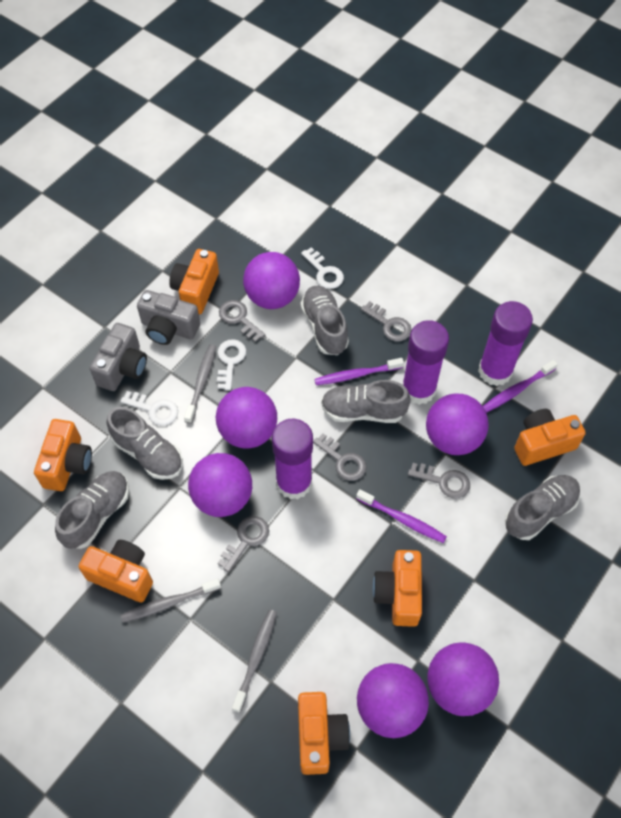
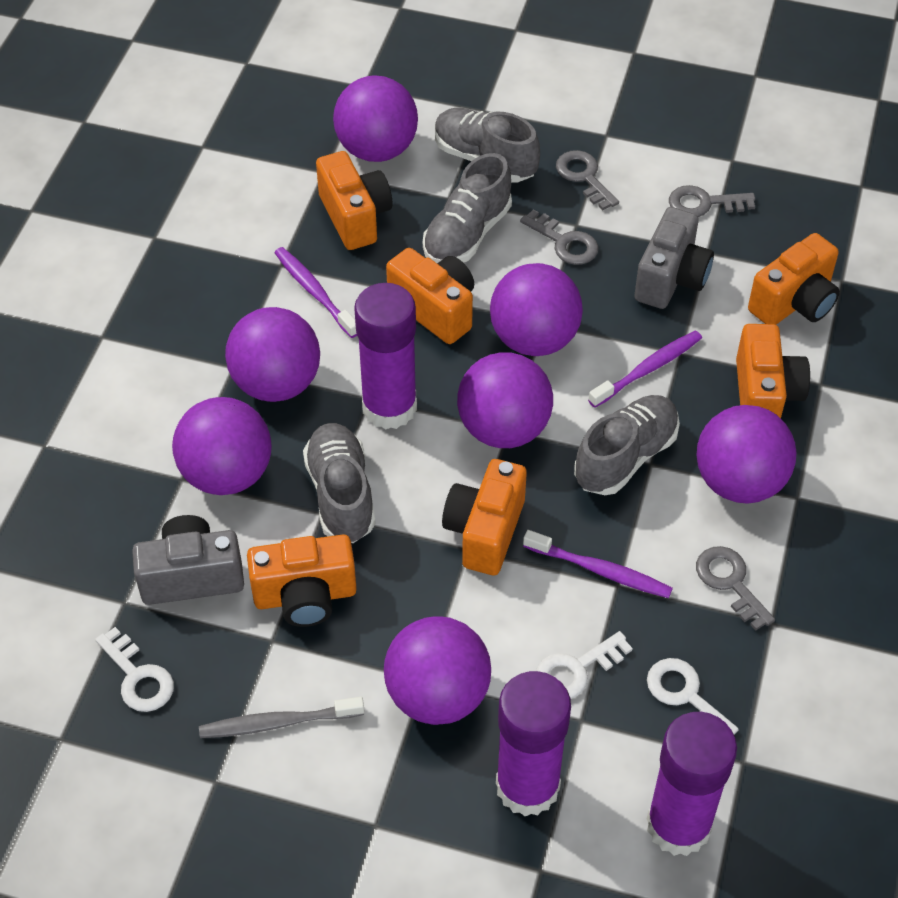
grey key: 5 -> 4
grey shoe: 5 -> 4
grey toothbrush: 3 -> 1
purple ball: 6 -> 7

